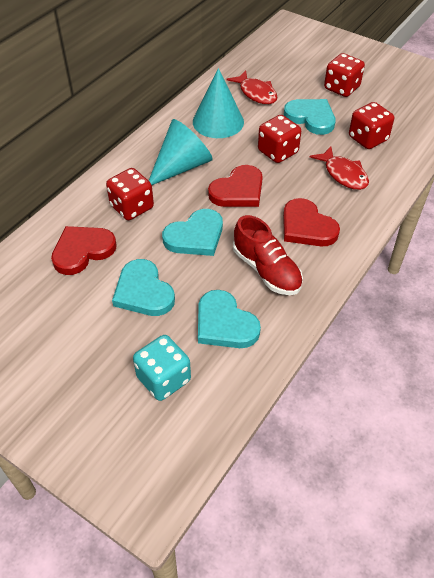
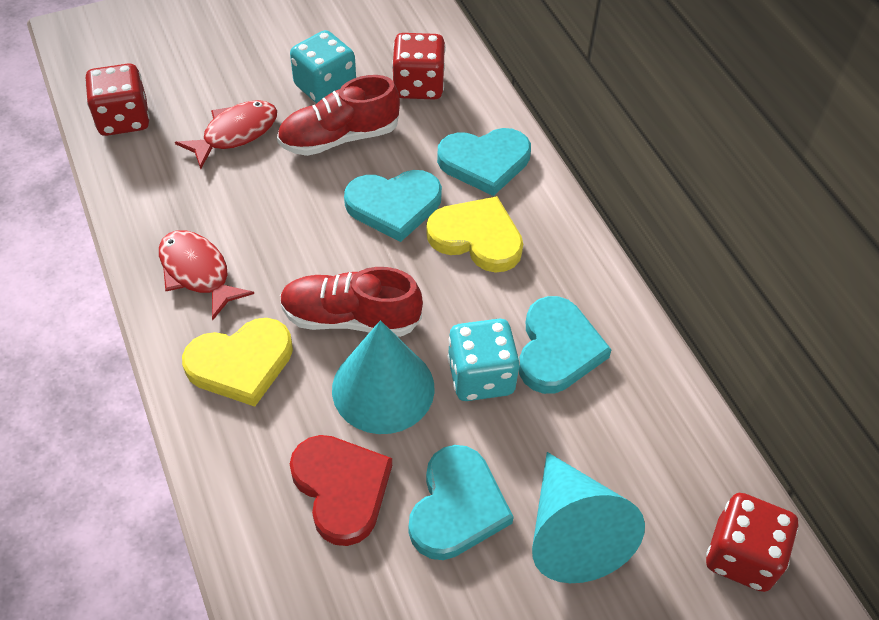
red dice: 4 -> 3
red heart: 3 -> 1
red shoe: 1 -> 2
turquoise dice: 1 -> 2
yellow heart: 0 -> 2

